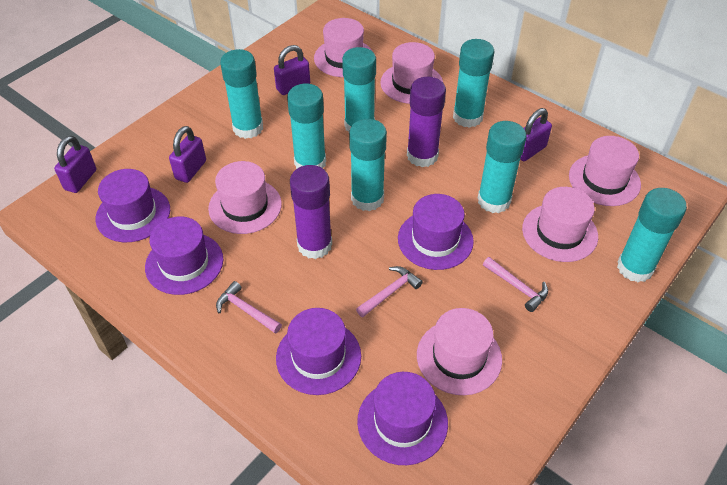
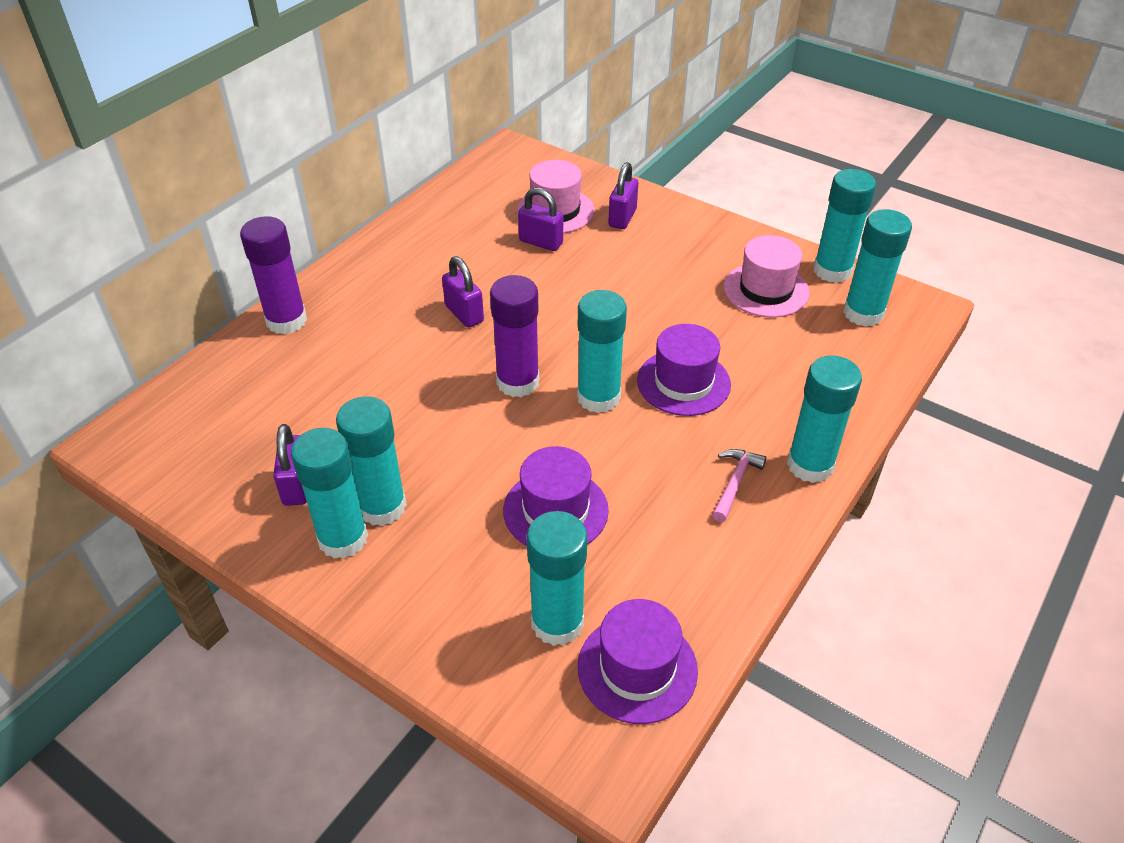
pink hammer: 3 -> 1
pink hat: 6 -> 2
purple hat: 5 -> 3

